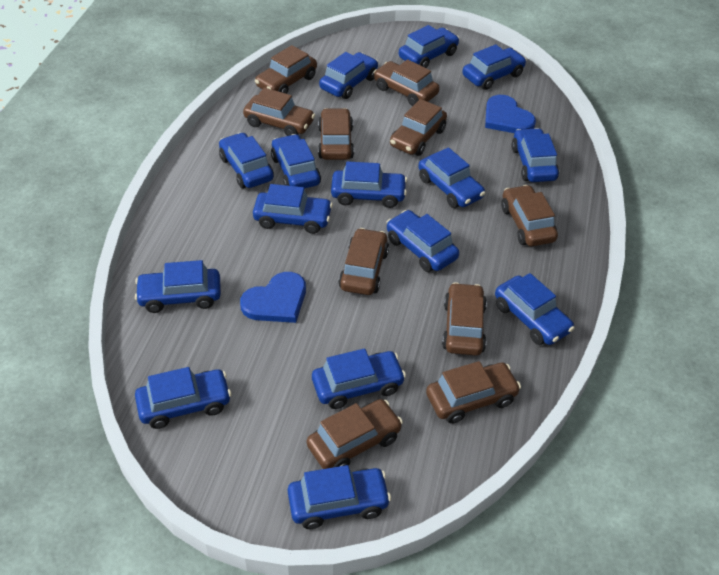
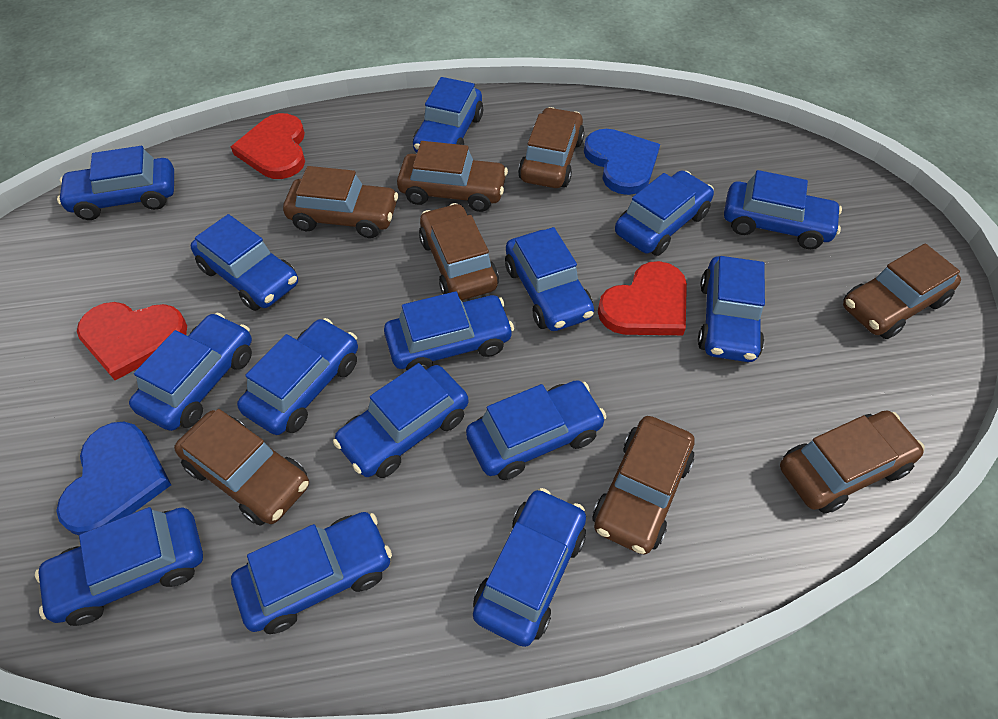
brown car: 10 -> 8
red heart: 0 -> 3

